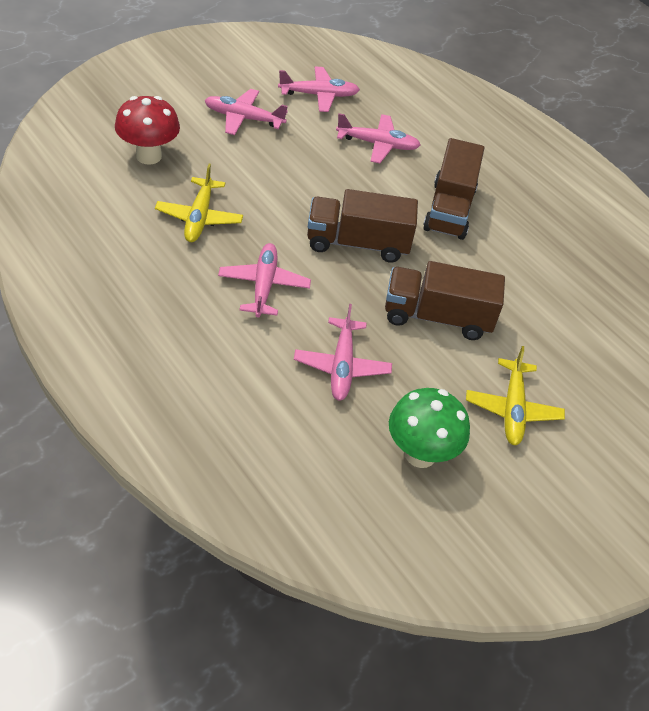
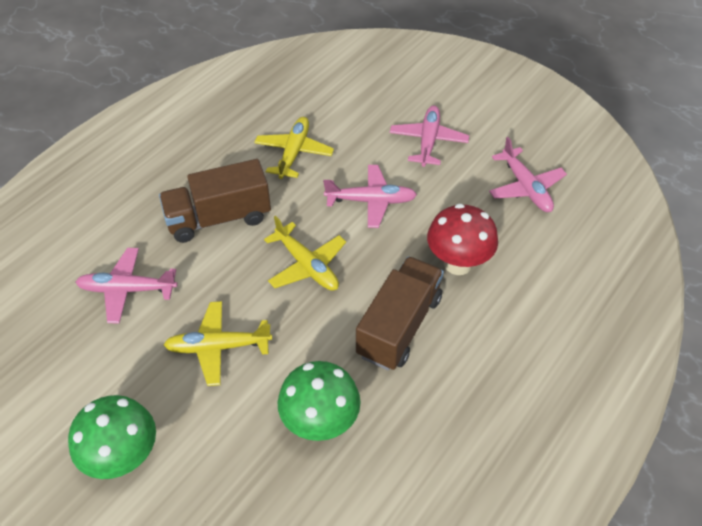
brown truck: 3 -> 2
green mushroom: 1 -> 2
pink plane: 5 -> 4
yellow plane: 2 -> 3

